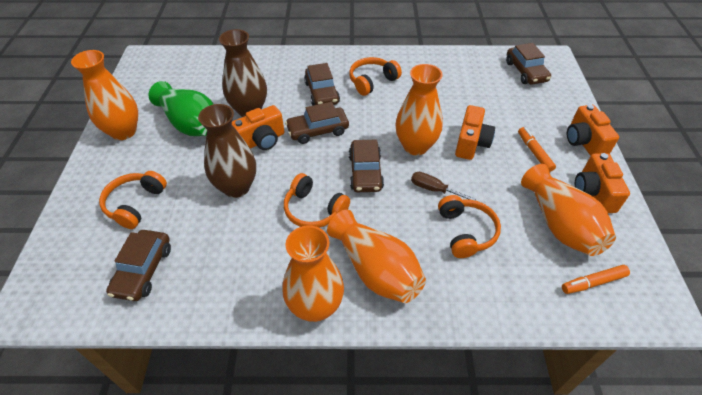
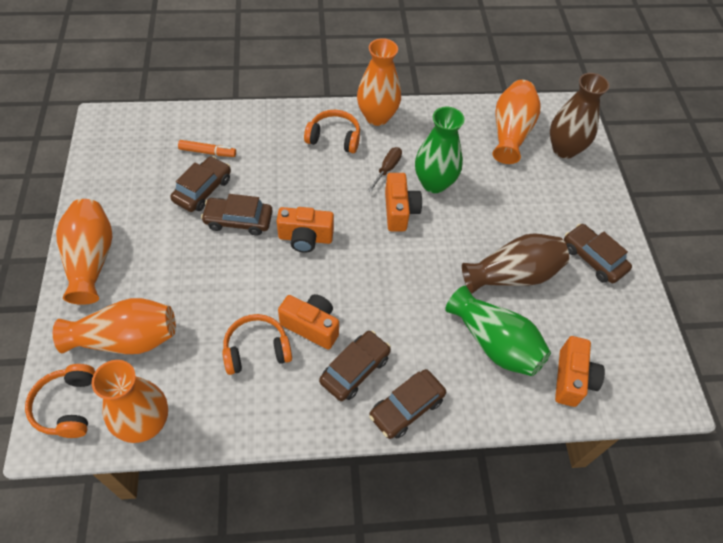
green vase: 1 -> 2
orange headphones: 4 -> 3
orange marker: 2 -> 1

